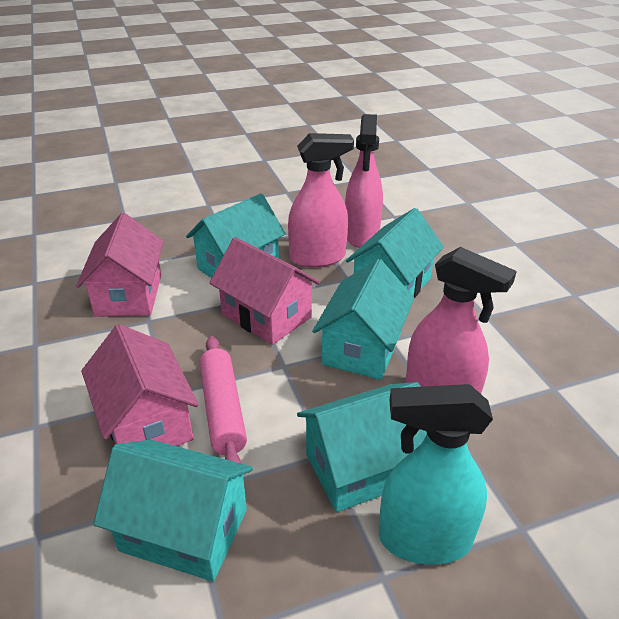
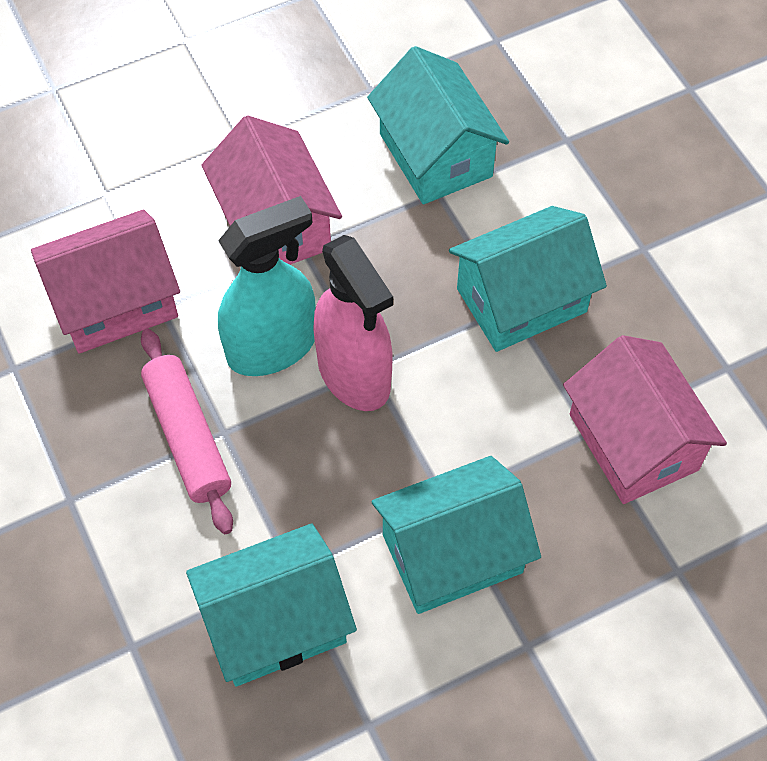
pink spray bottle: 3 -> 1
turquoise house: 5 -> 4

